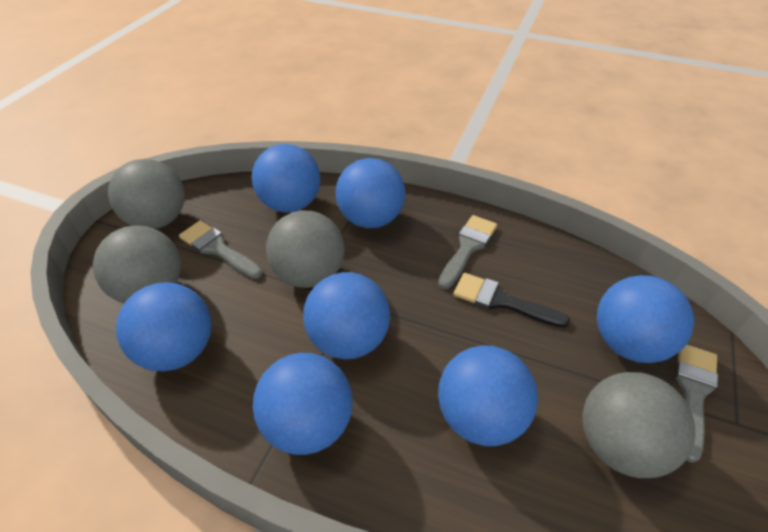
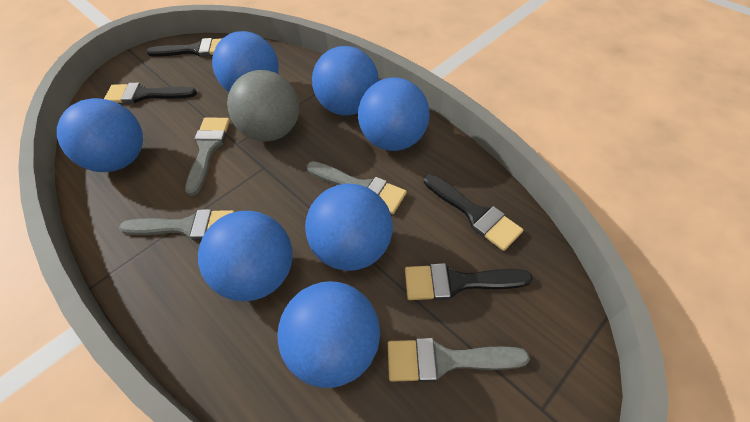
black brush: 1 -> 4
grey ball: 4 -> 1
grey brush: 3 -> 4

